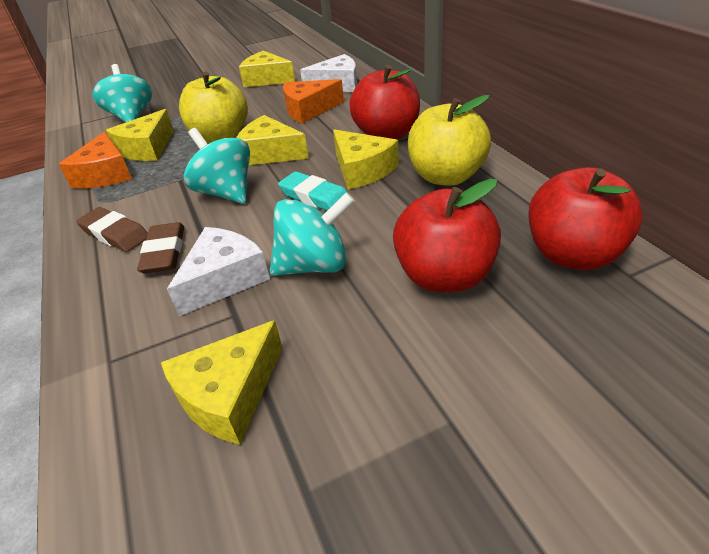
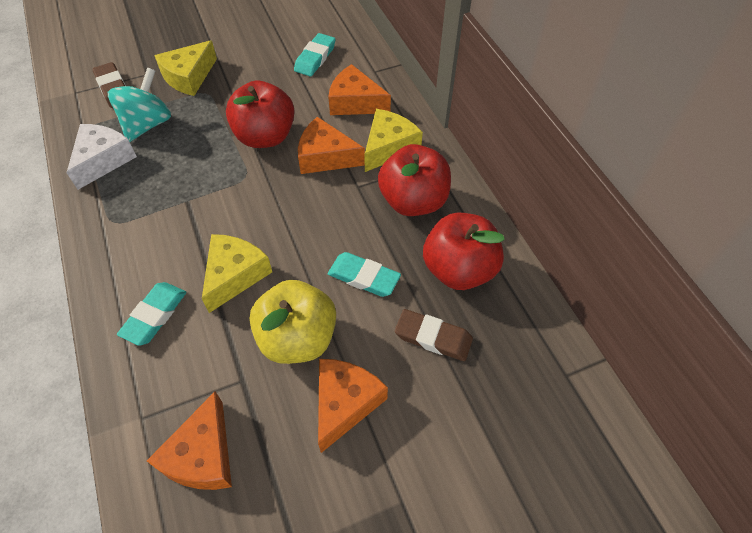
orange cheese: 2 -> 4
turquoise eraser: 1 -> 3
turquoise spinning top: 3 -> 1
white cheese: 2 -> 1
yellow apple: 2 -> 1
yellow cheese: 5 -> 3

